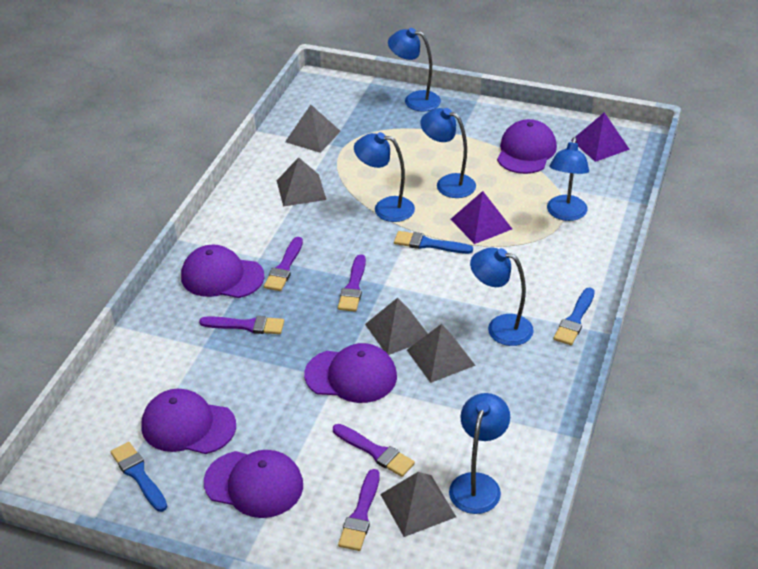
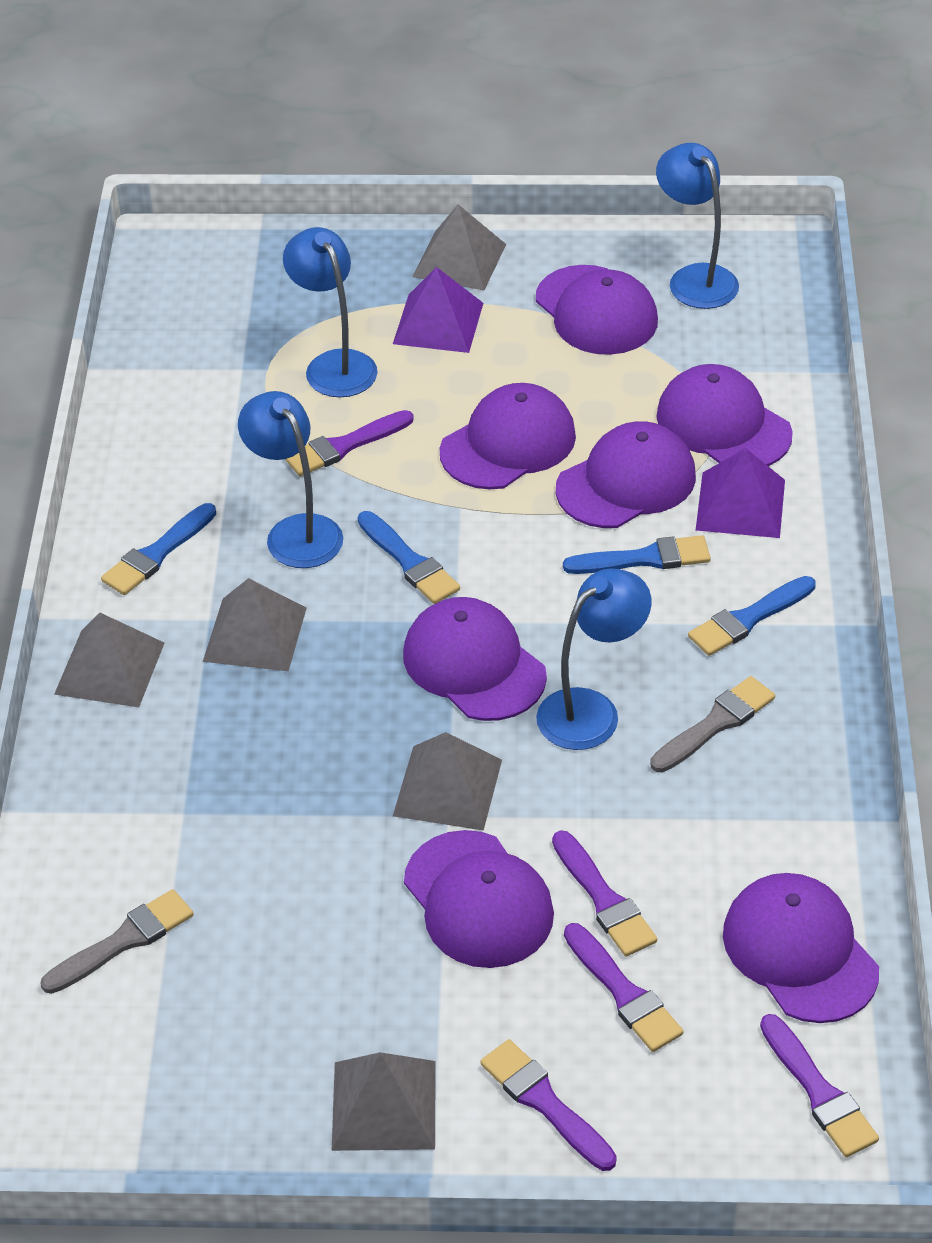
blue brush: 3 -> 4
blue lamp: 6 -> 4
grey brush: 0 -> 2
purple cap: 5 -> 7

